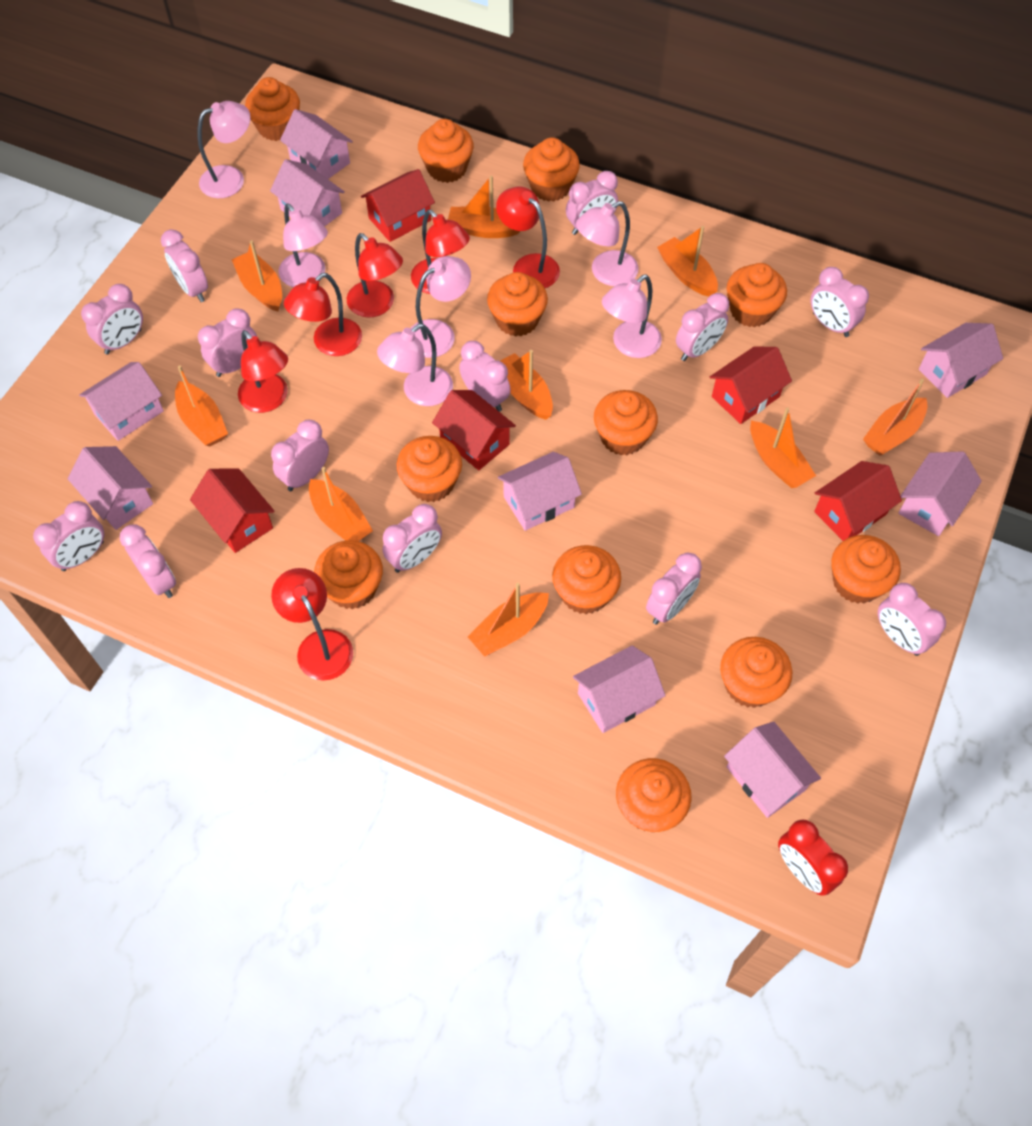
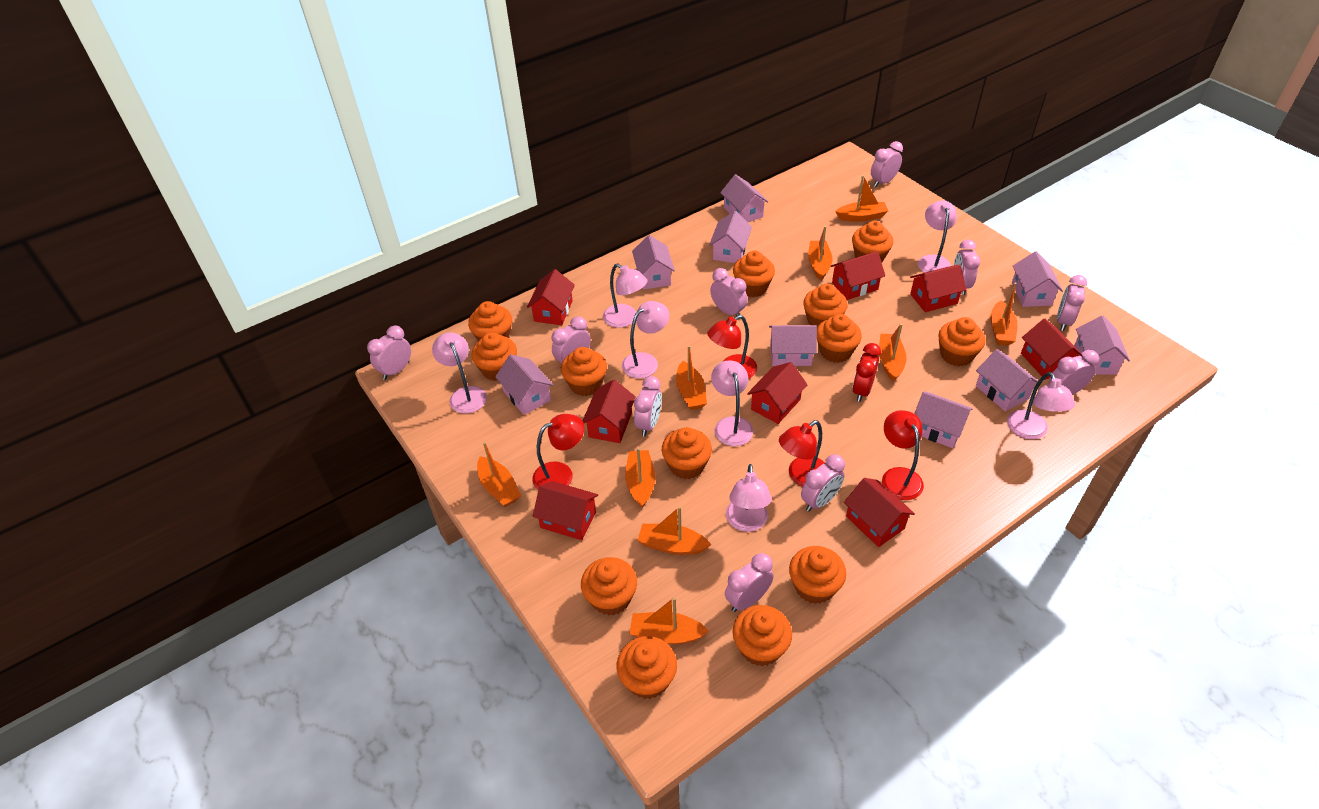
orange cupcake: 12 -> 13
pink clock: 13 -> 10
pink lamp: 6 -> 7
red house: 5 -> 8
red lamp: 6 -> 4

